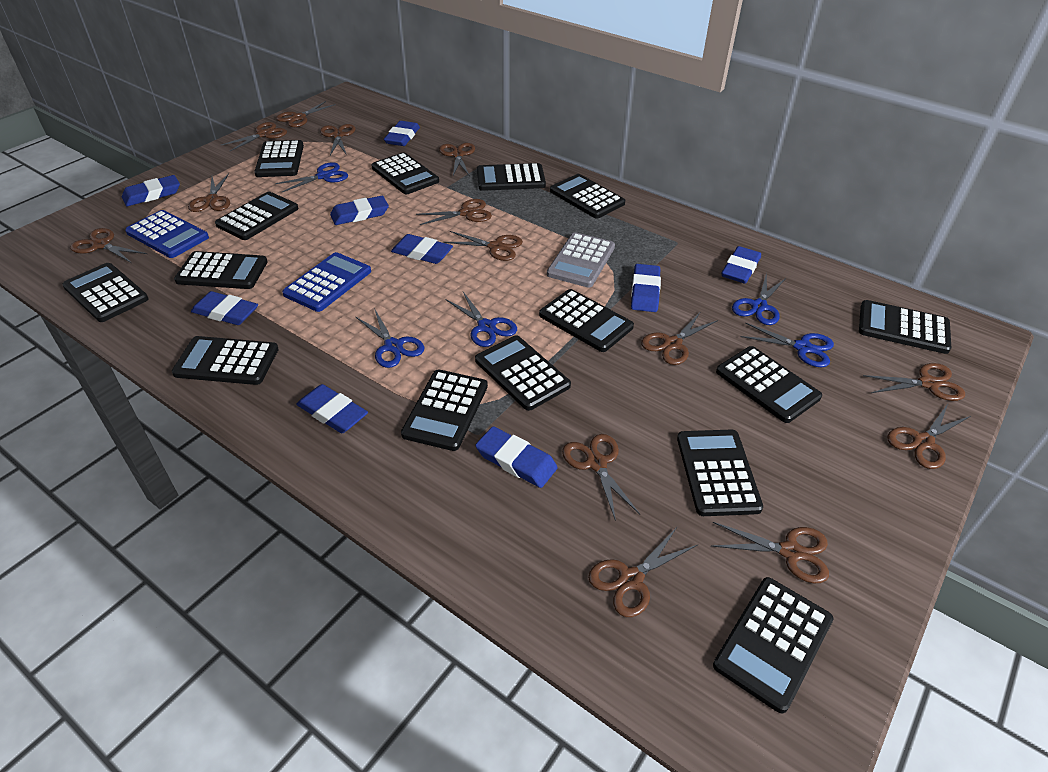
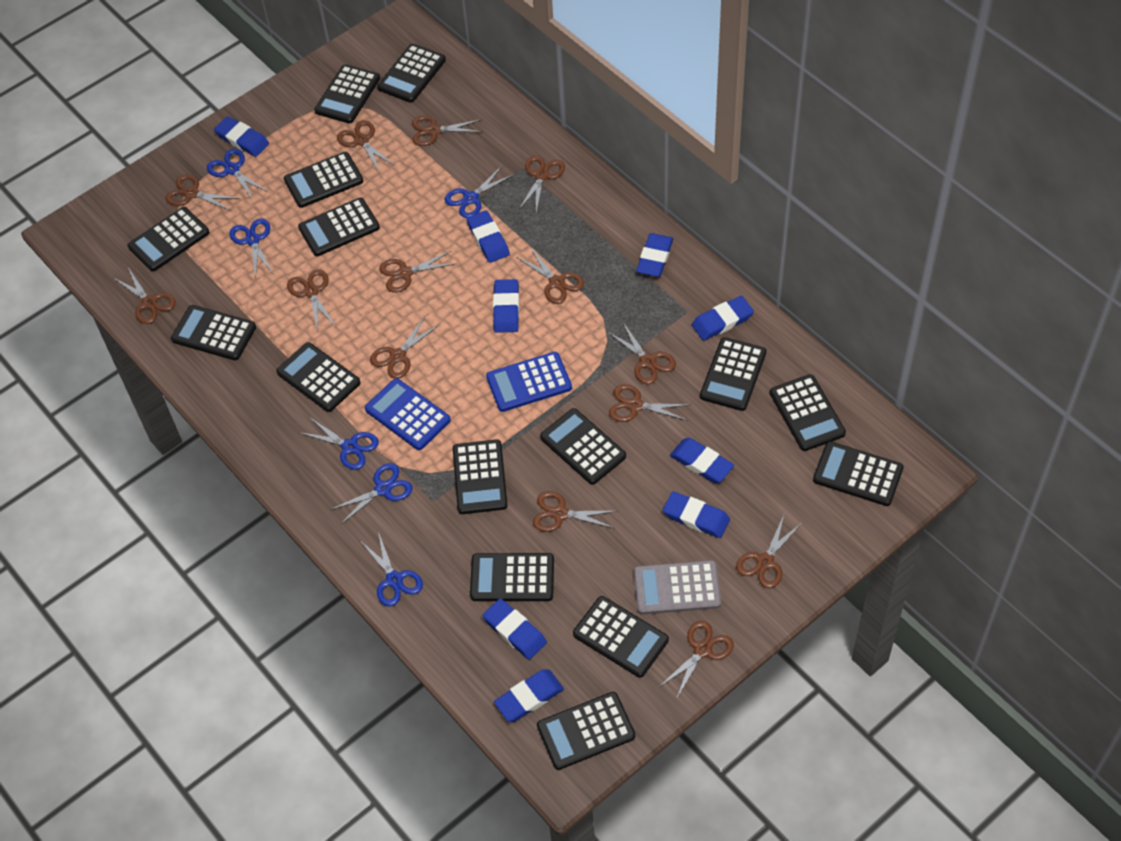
blue scissors: 5 -> 6

